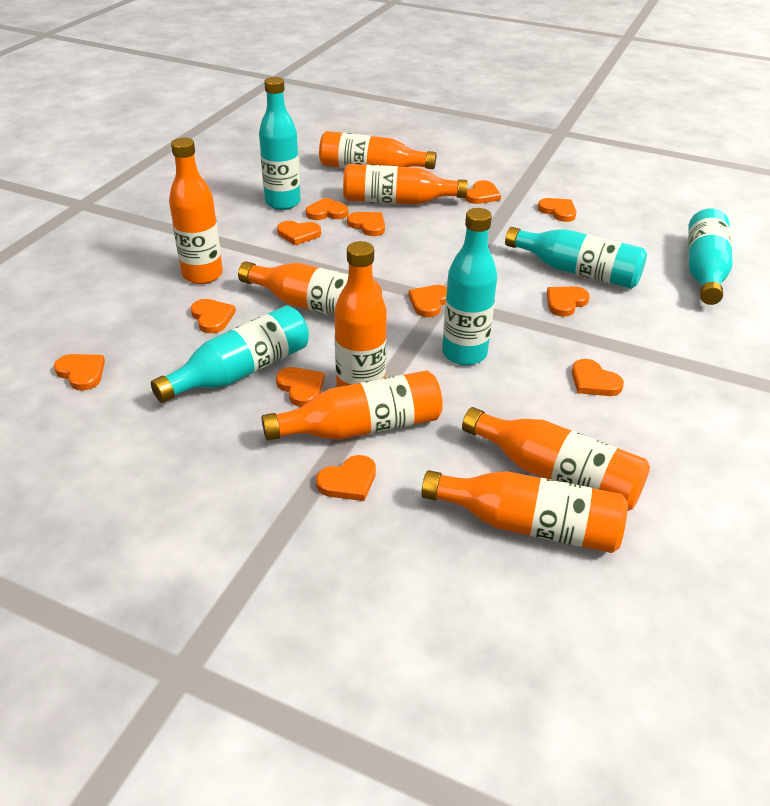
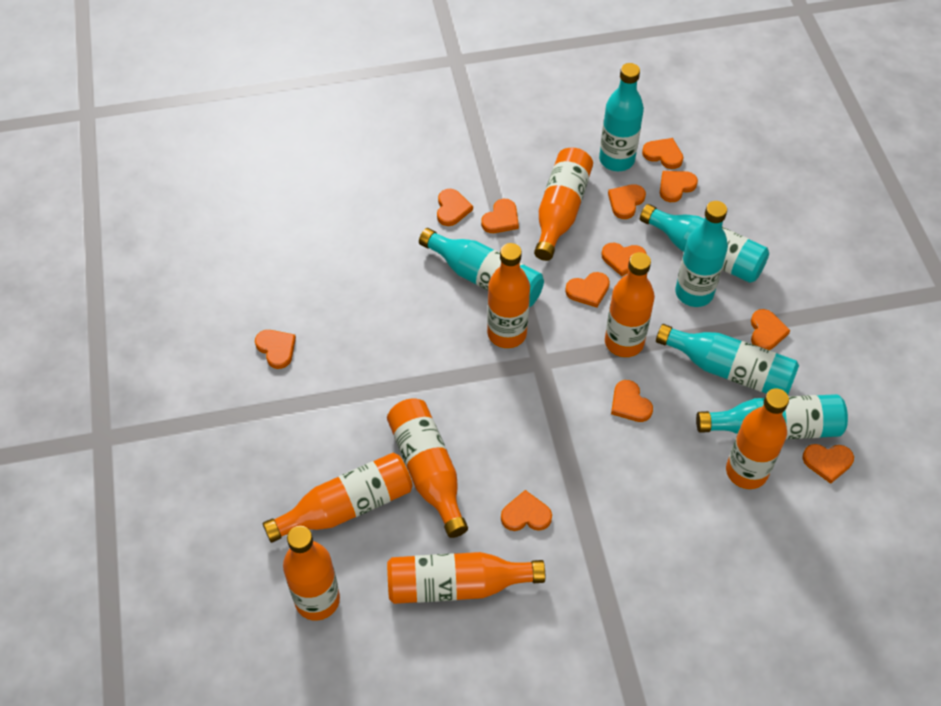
turquoise bottle: 5 -> 6

